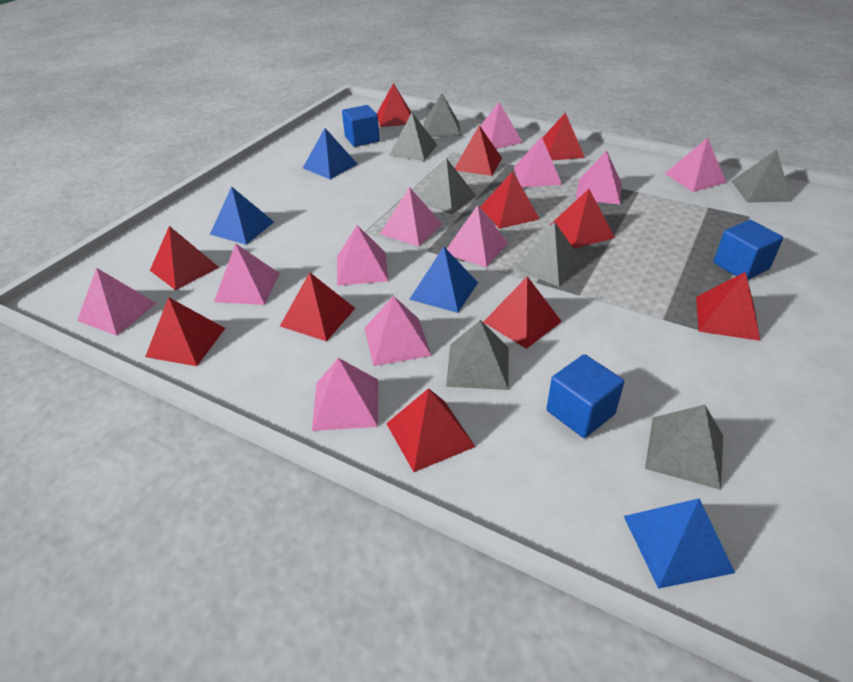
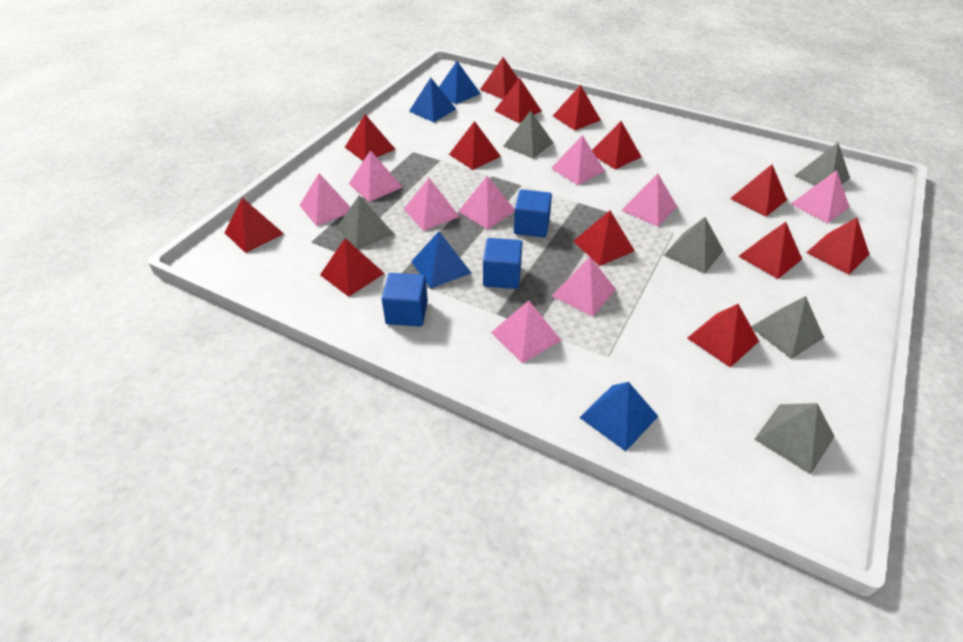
grey pyramid: 7 -> 6
pink pyramid: 11 -> 9
red pyramid: 11 -> 13

